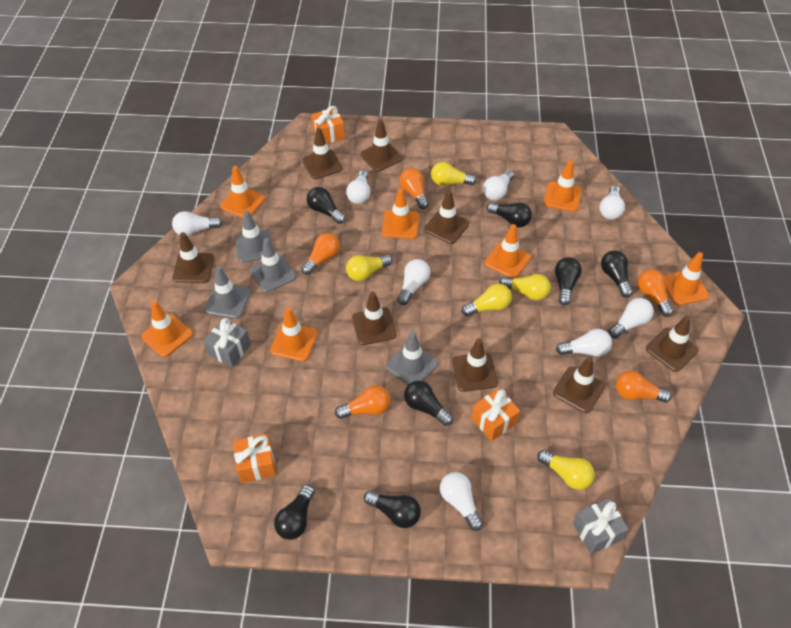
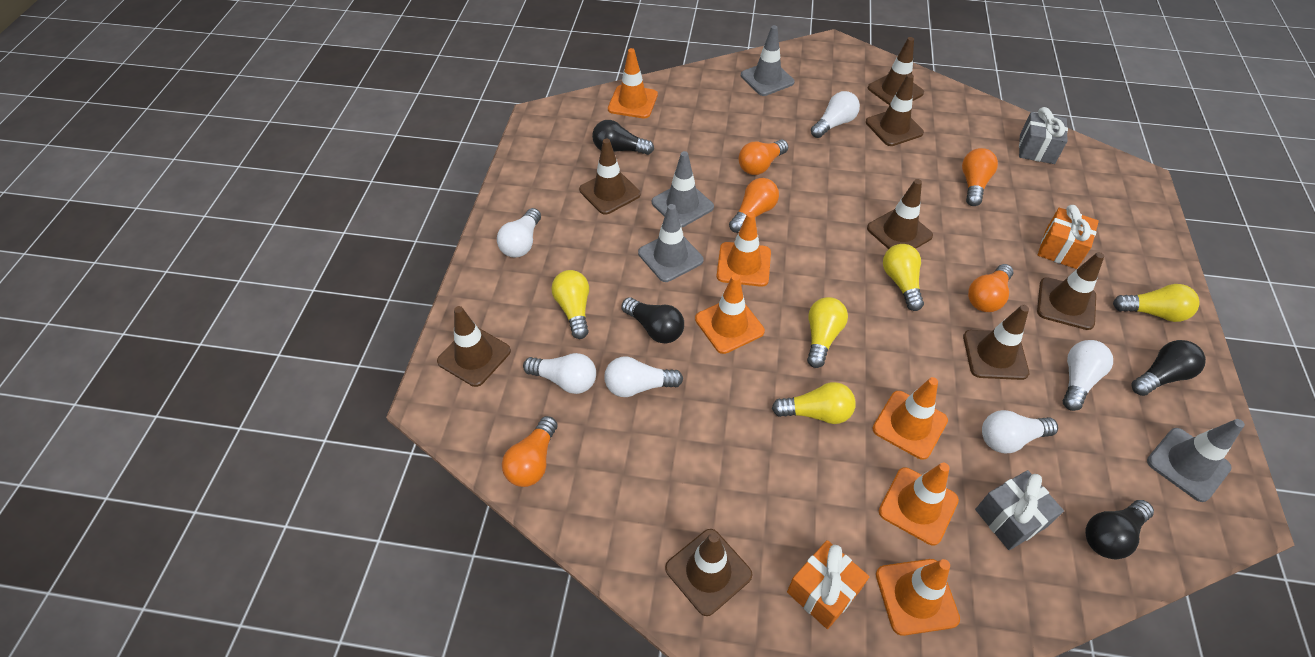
black light bulb: 7 -> 4
orange gift: 3 -> 2
orange traffic cone: 7 -> 6
white light bulb: 8 -> 6

